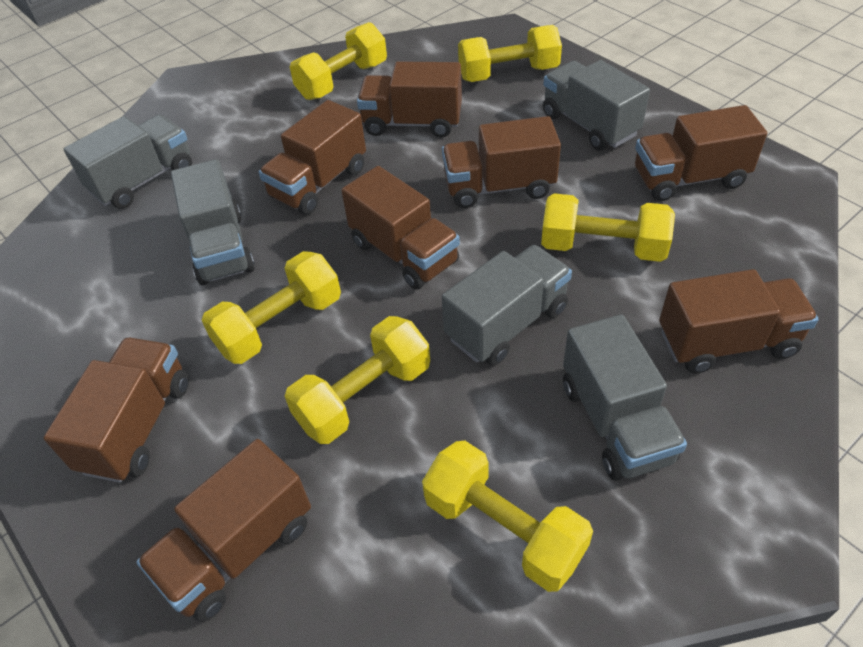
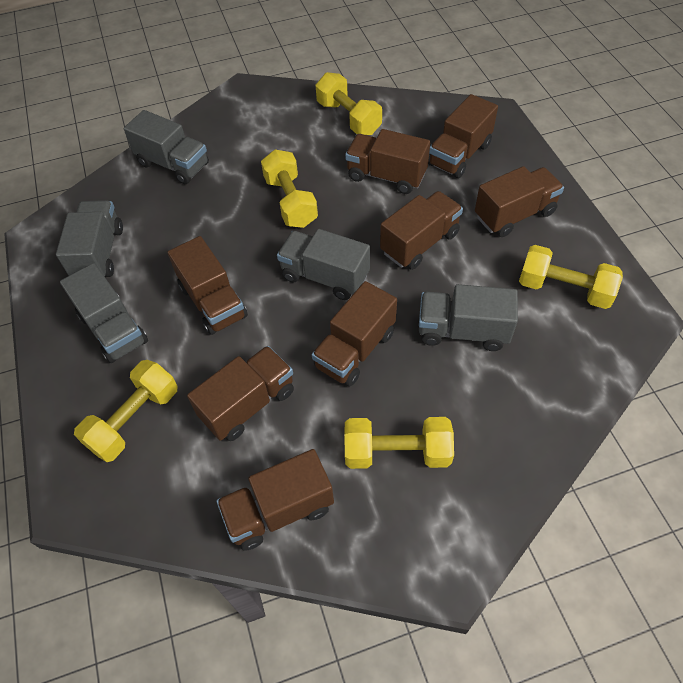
yellow dumbbell: 6 -> 5

